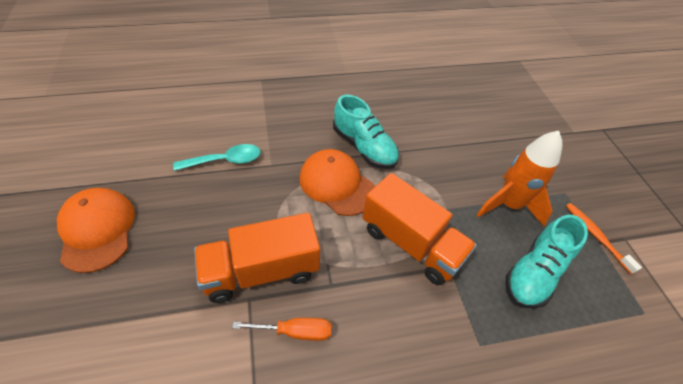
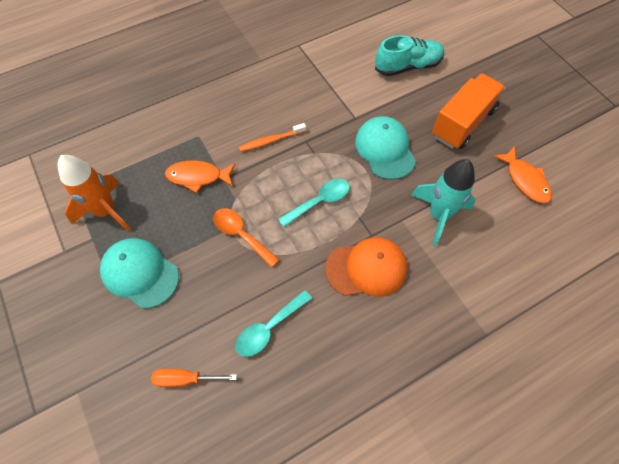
orange cap: 2 -> 1
orange fish: 0 -> 2
orange spoon: 0 -> 1
orange truck: 2 -> 1
turquoise cap: 0 -> 2
turquoise rocket: 0 -> 1
turquoise shoe: 2 -> 1
turquoise spoon: 1 -> 2

